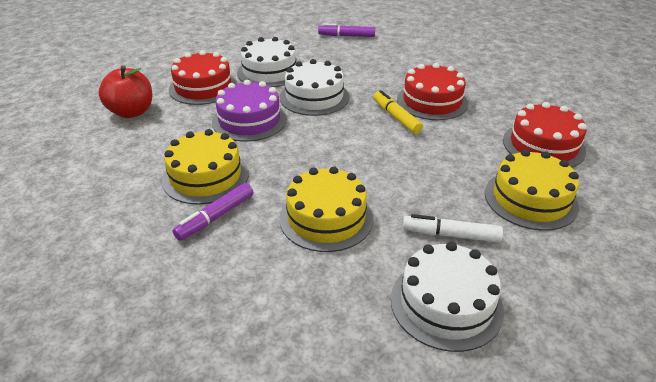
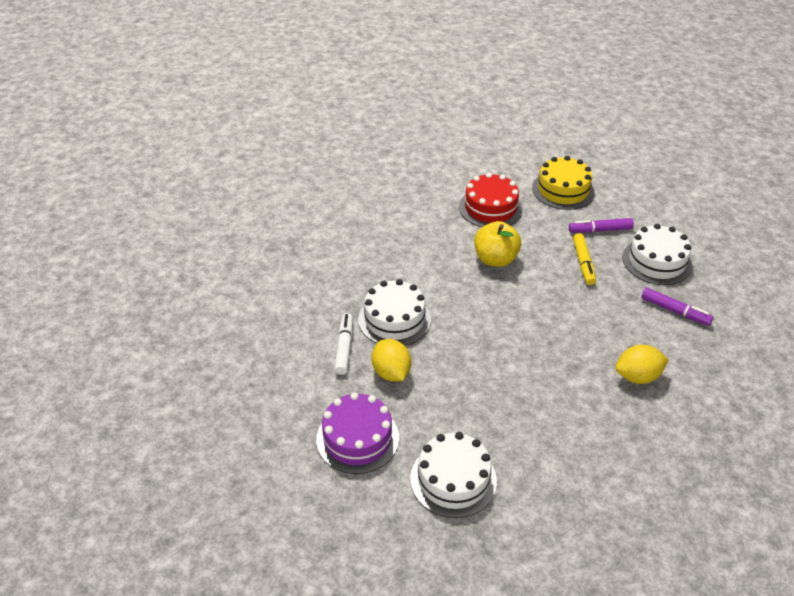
red apple: 1 -> 0
red cake: 3 -> 1
yellow apple: 0 -> 1
yellow cake: 3 -> 1
yellow lemon: 0 -> 2

